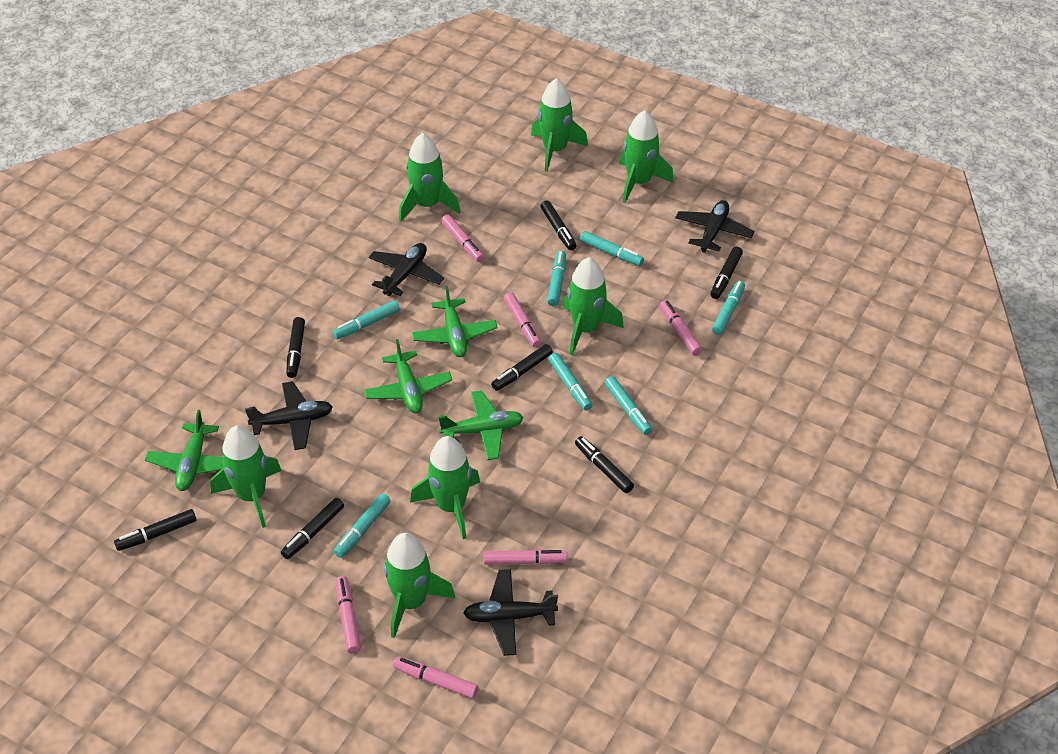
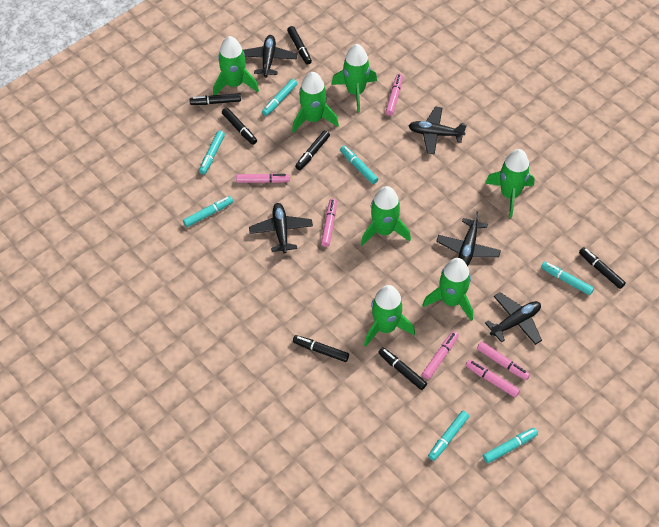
black plane: 4 -> 5
green plane: 4 -> 0

